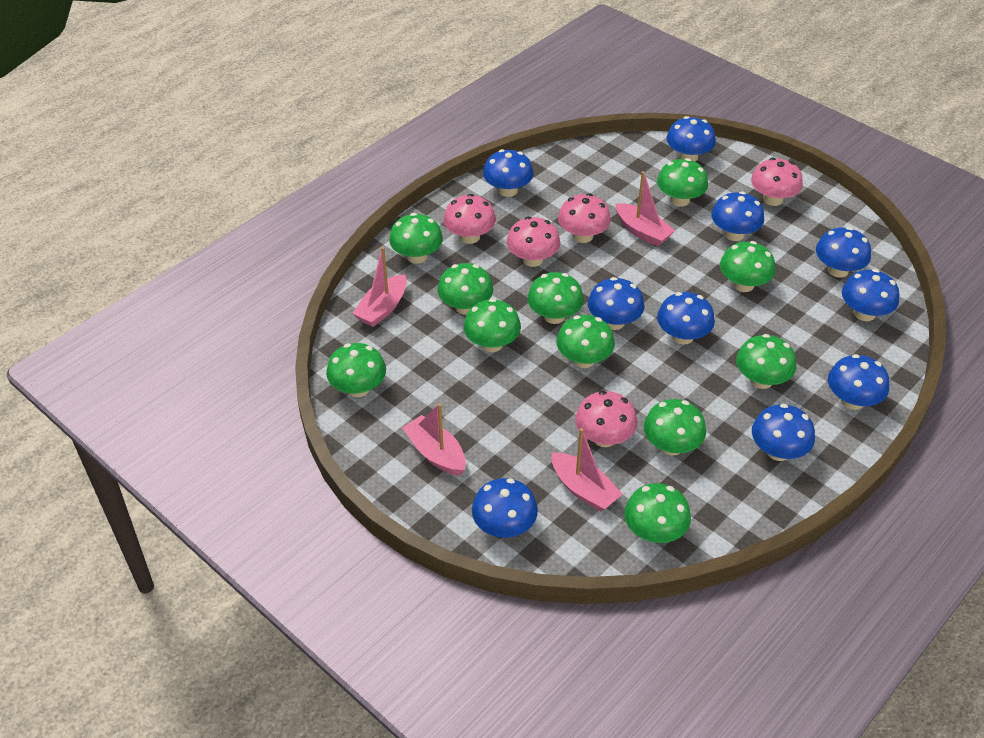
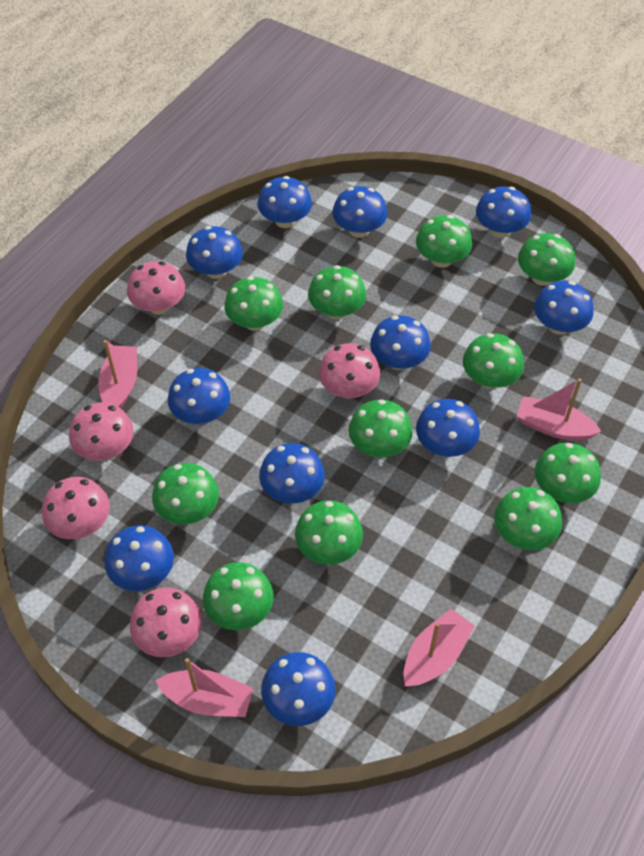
blue mushroom: 10 -> 11

